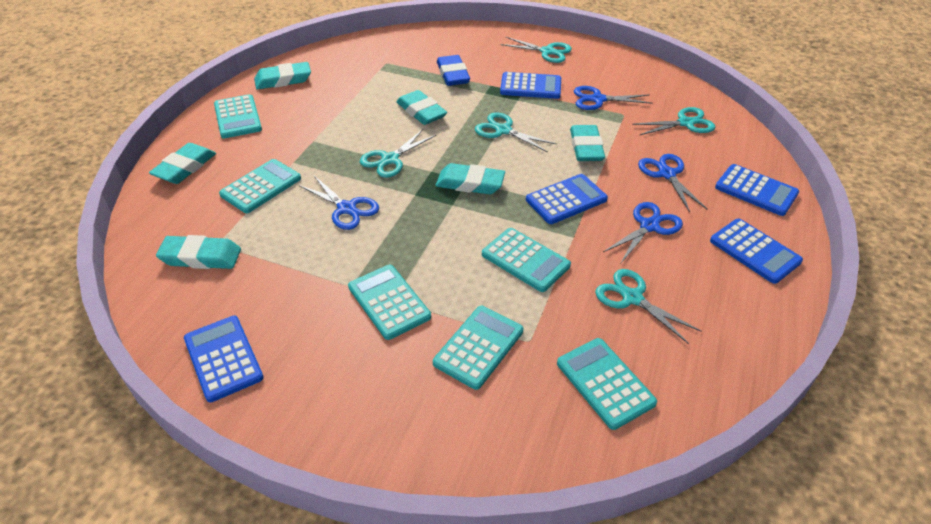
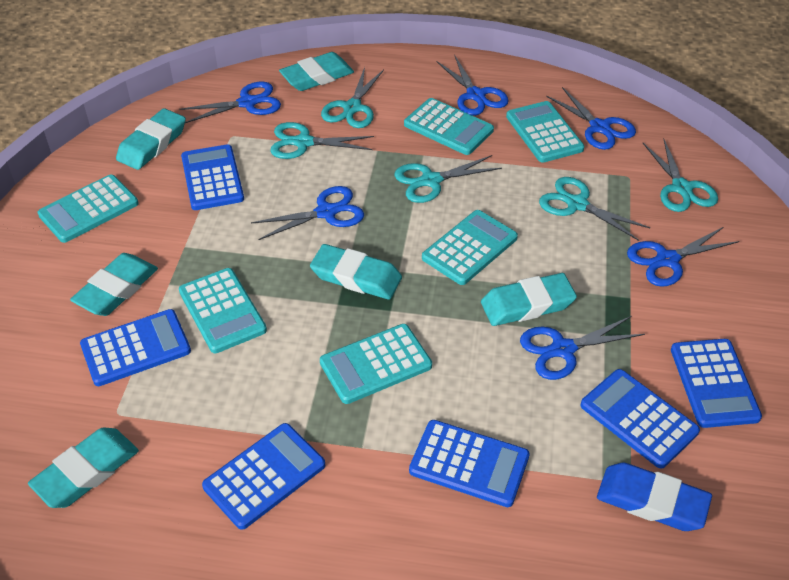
blue calculator: 5 -> 6
blue scissors: 4 -> 6

